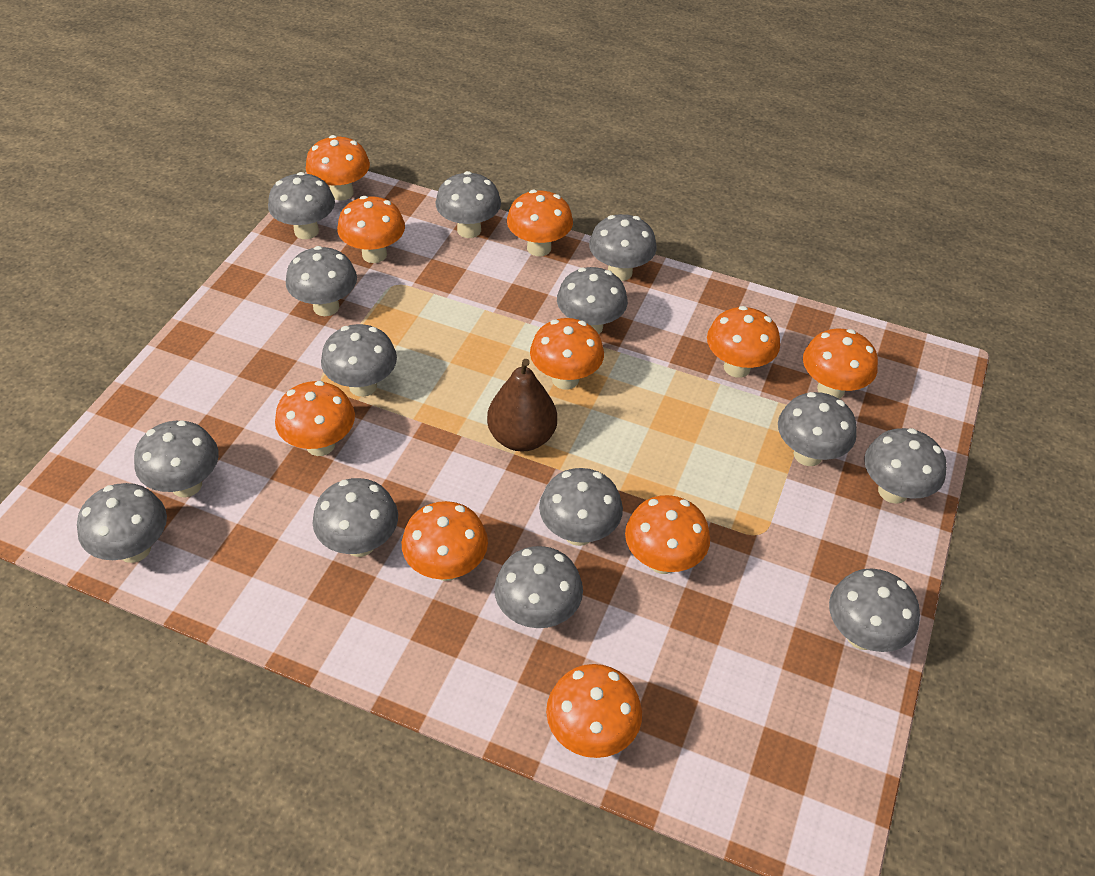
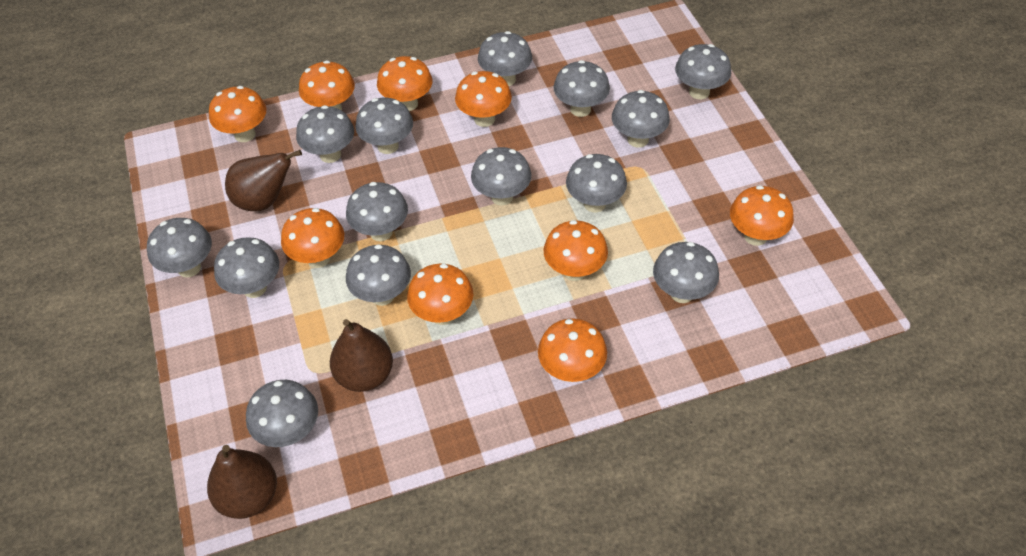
brown pear: 1 -> 3
orange mushroom: 10 -> 9

